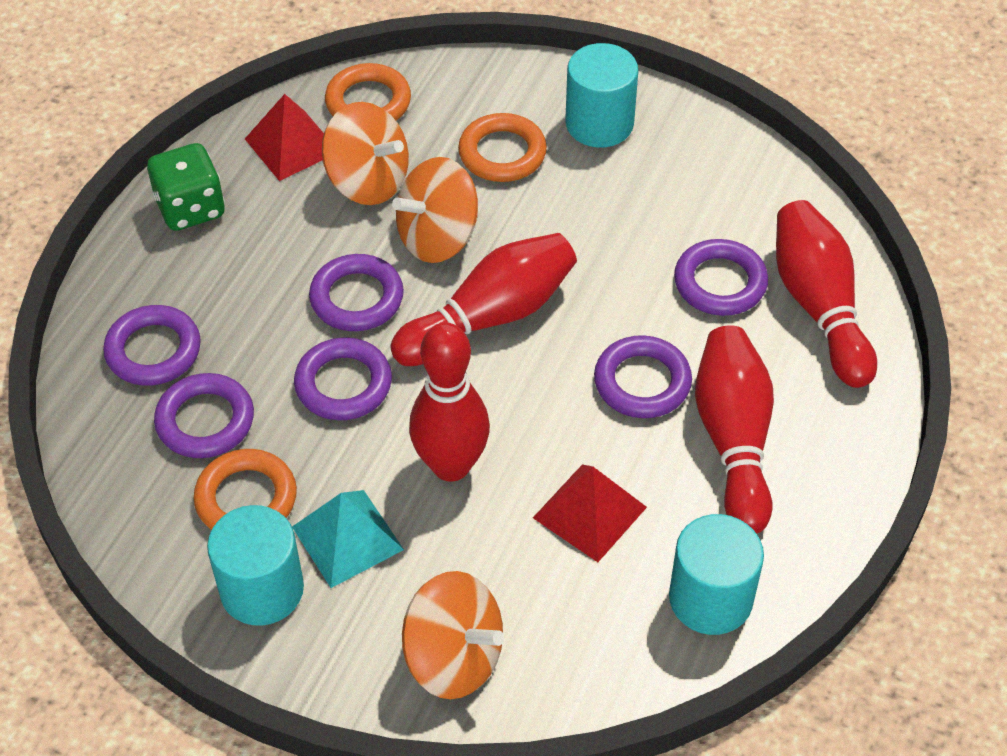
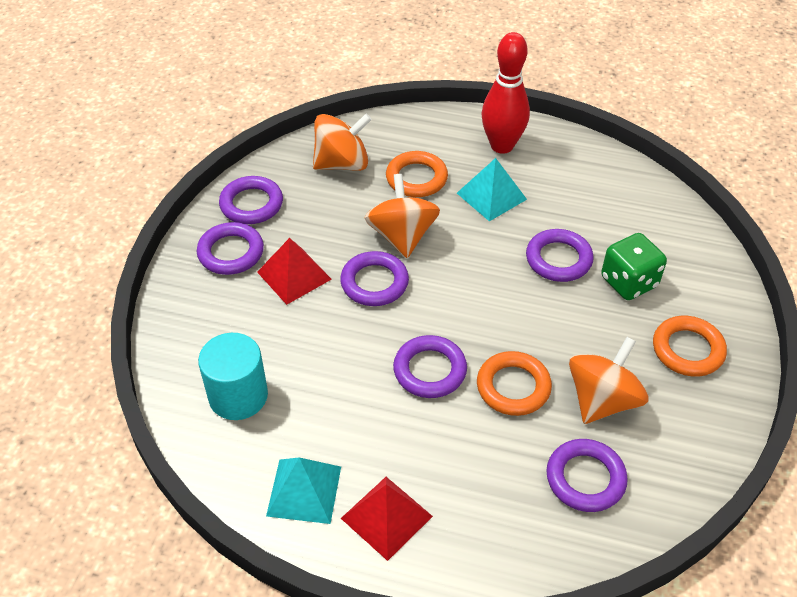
red bowling pin: 4 -> 1
turquoise cylinder: 3 -> 1
turquoise pyramid: 1 -> 2

